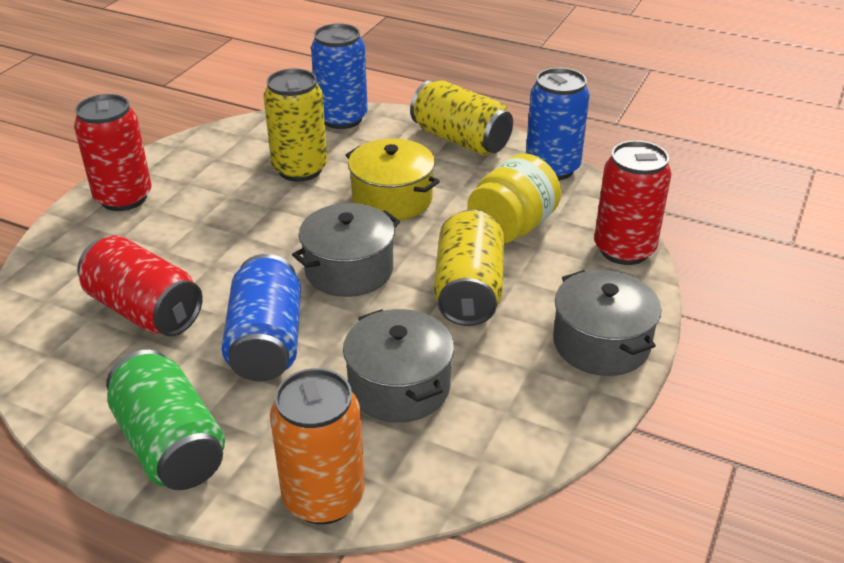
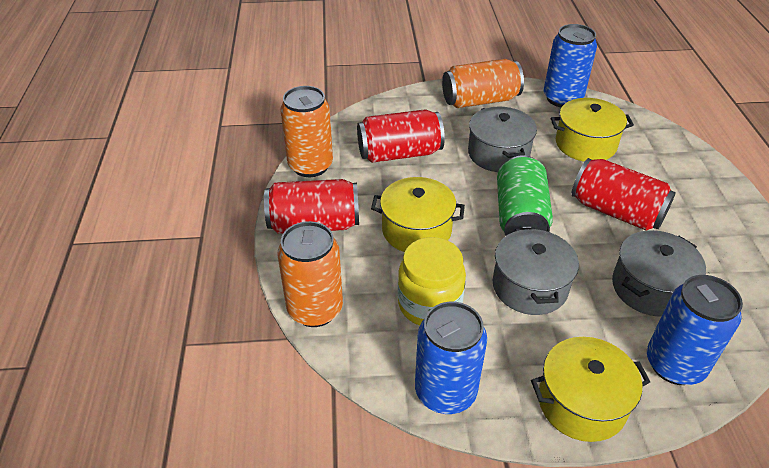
orange can: 1 -> 3
yellow can: 3 -> 0
yellow pot: 1 -> 3

